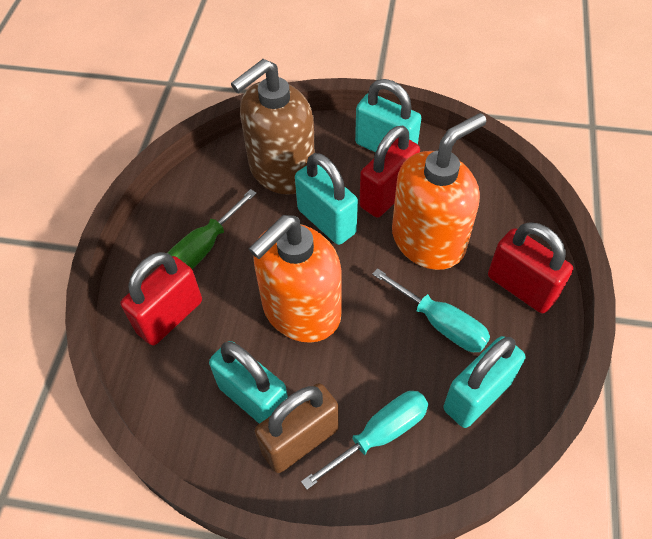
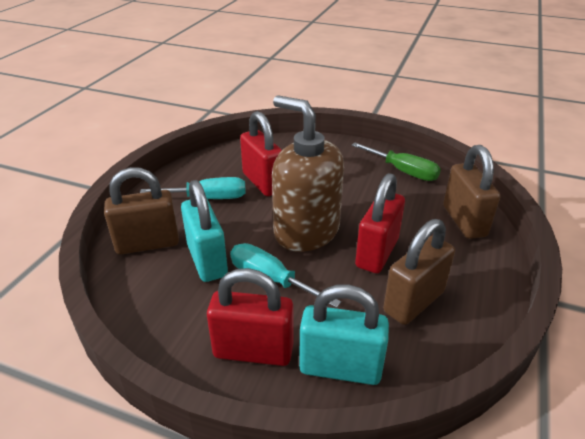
brown padlock: 1 -> 3
orange soap dispenser: 2 -> 0
turquoise padlock: 4 -> 2

